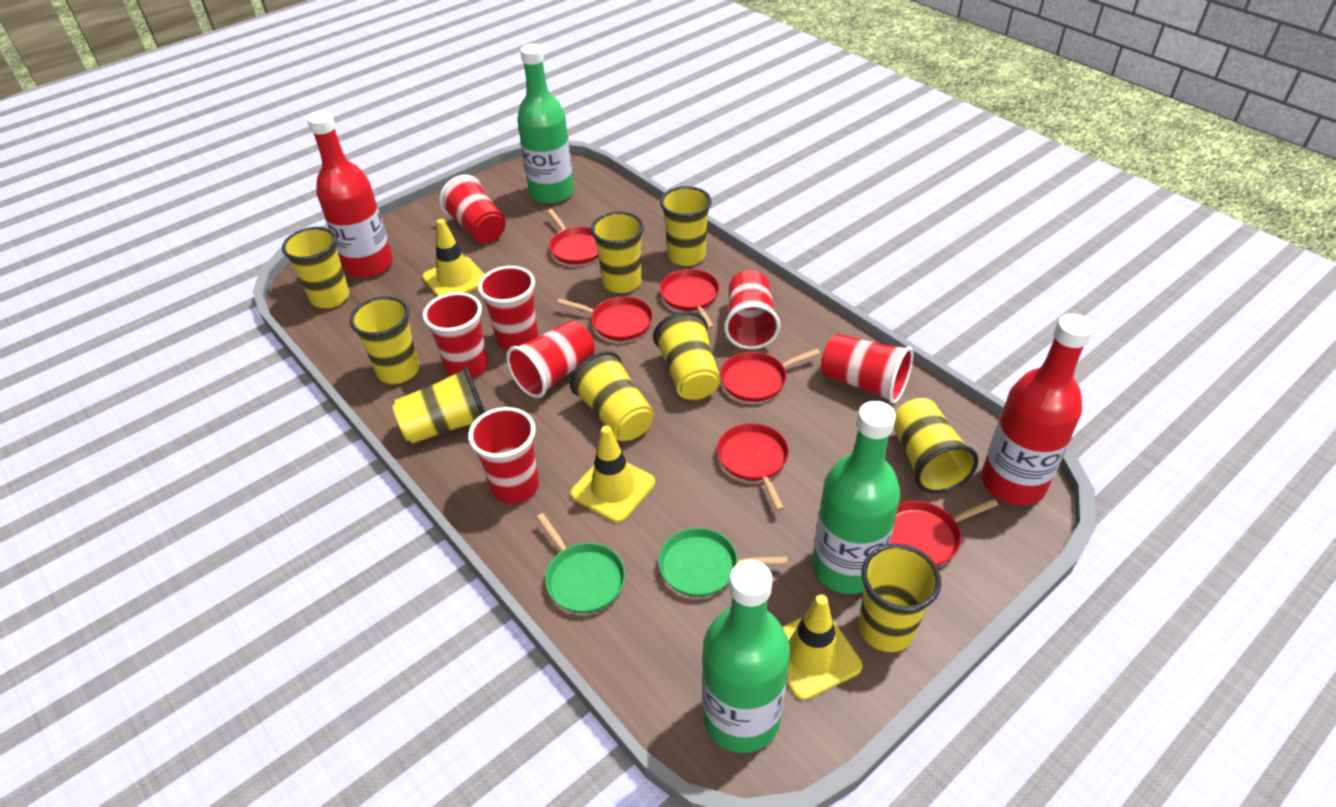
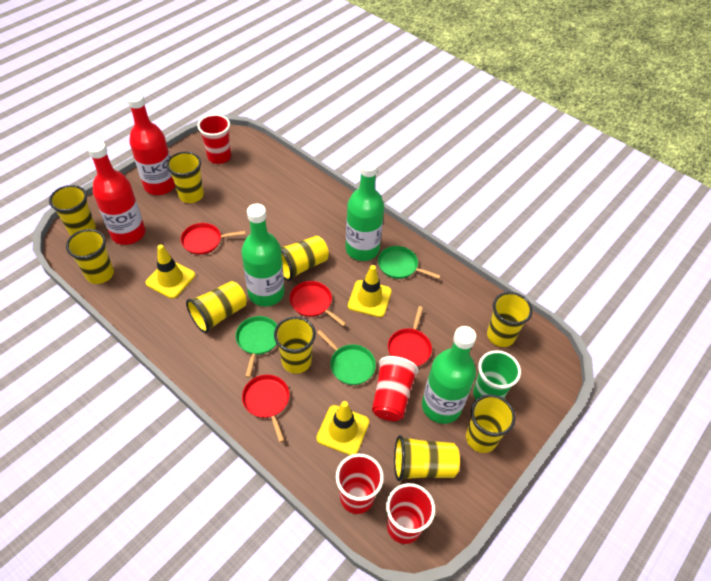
green cup: 0 -> 1
green pan: 2 -> 3
red cup: 7 -> 4
red pan: 6 -> 4

